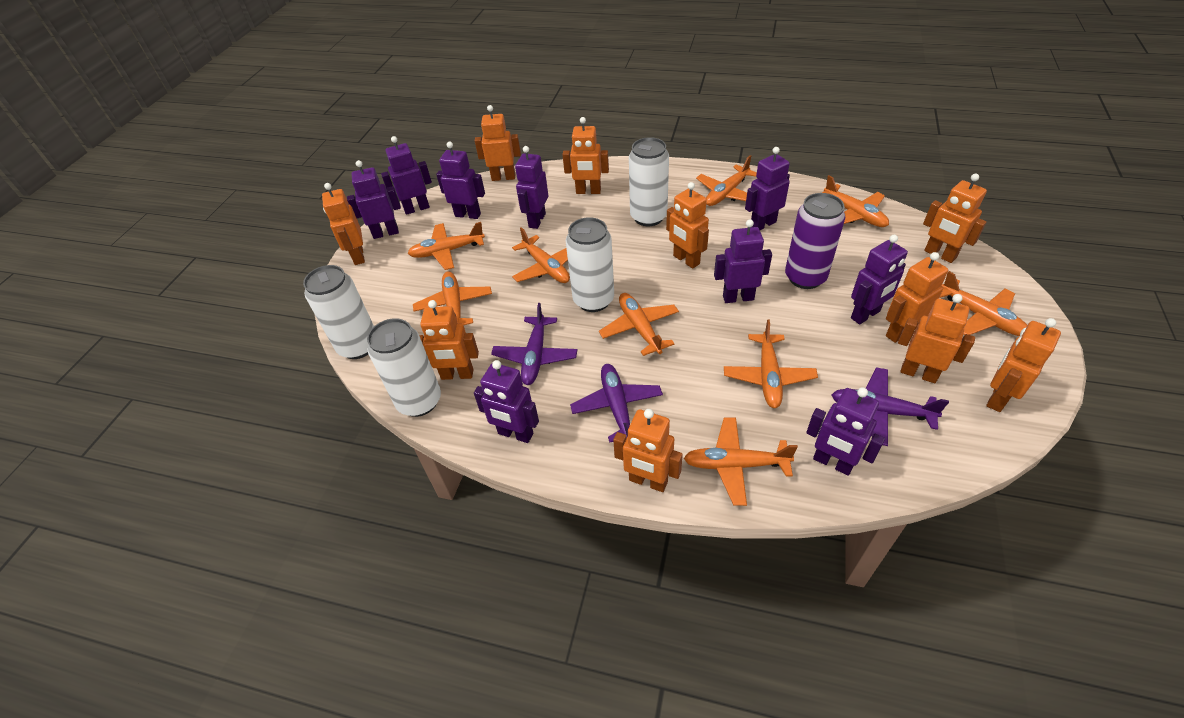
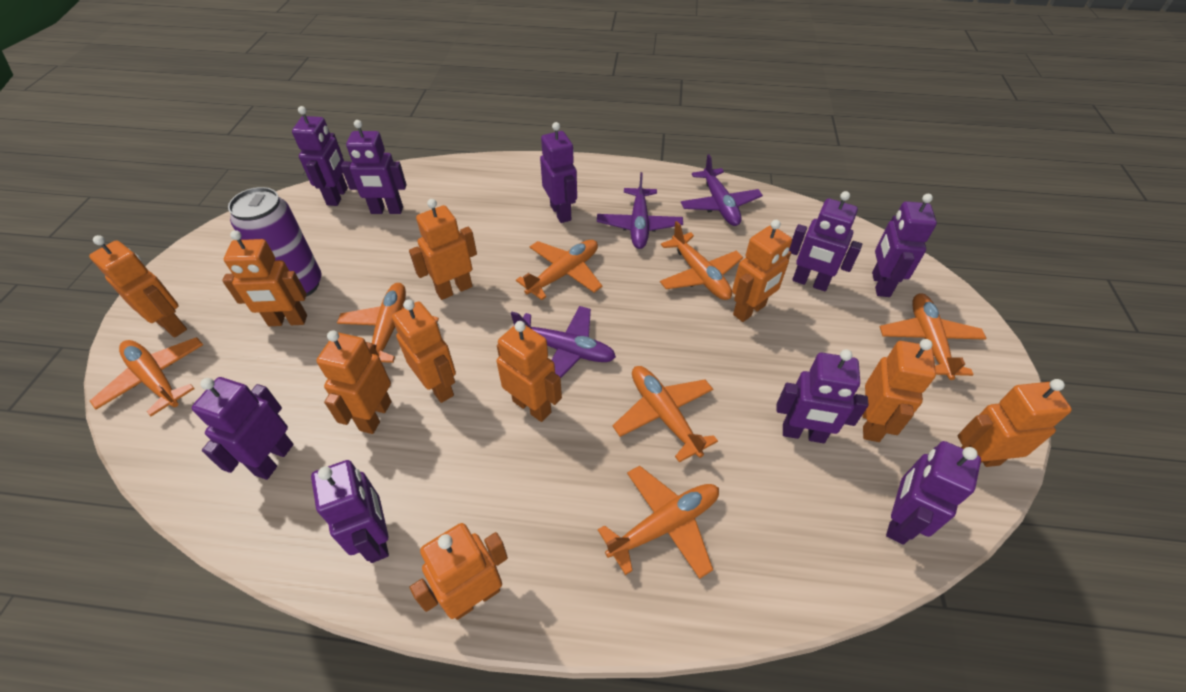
orange plane: 9 -> 7
white can: 4 -> 0

